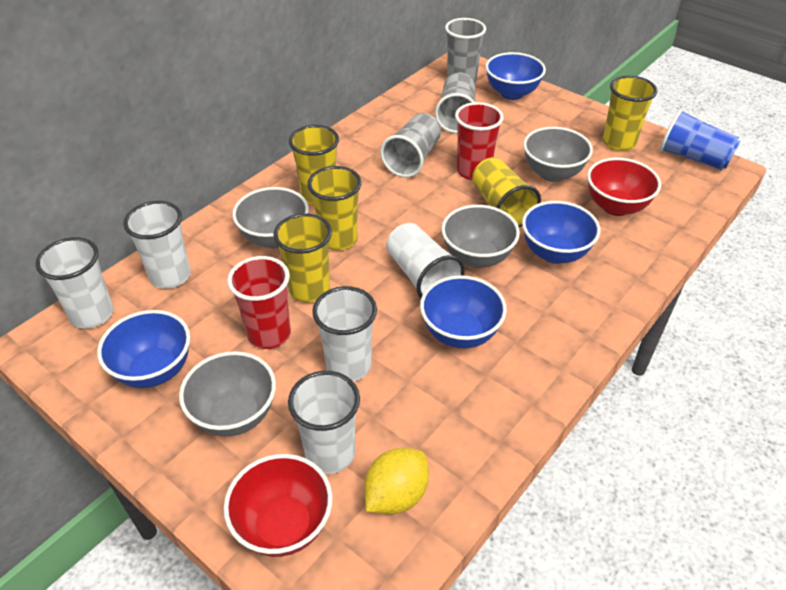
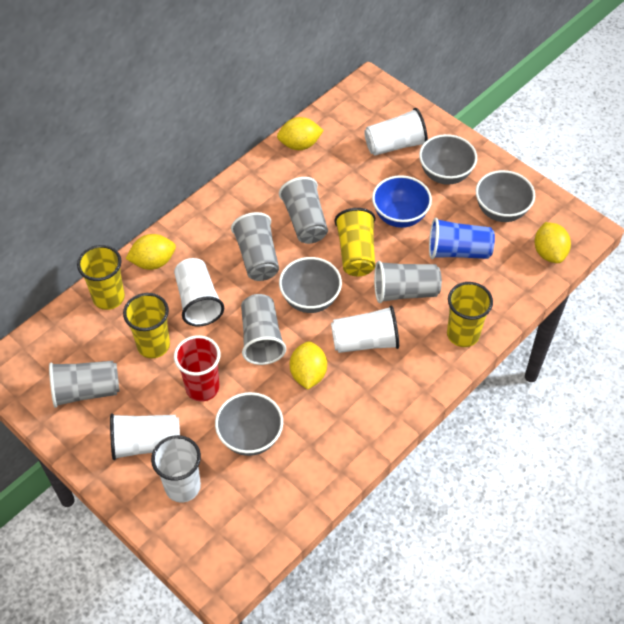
blue bowl: 4 -> 1
grey cup: 3 -> 5
red bowl: 2 -> 0
red cup: 2 -> 1
yellow cup: 5 -> 4
yellow lemon: 1 -> 4

